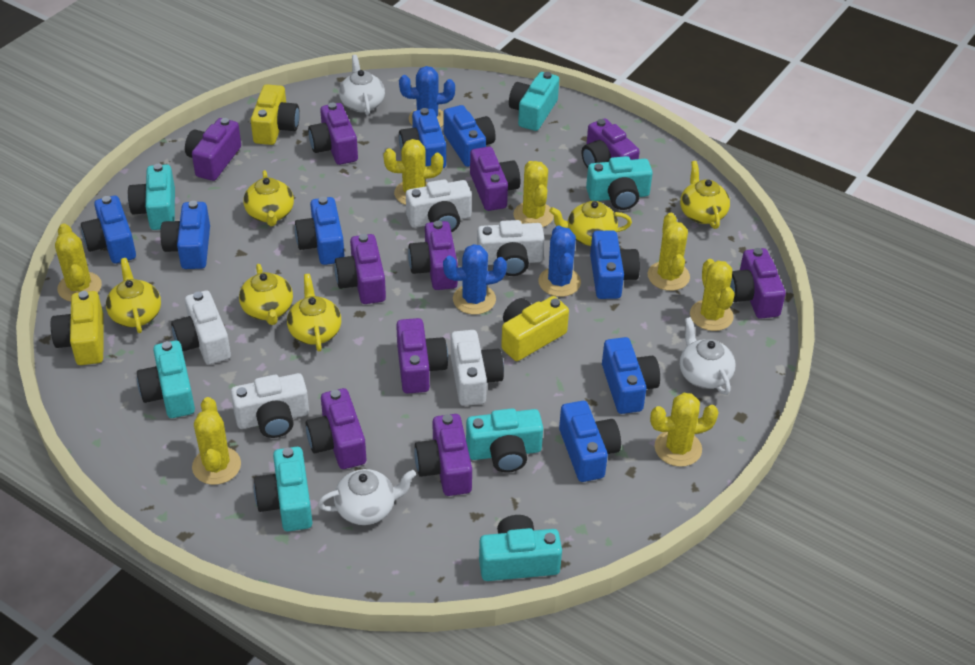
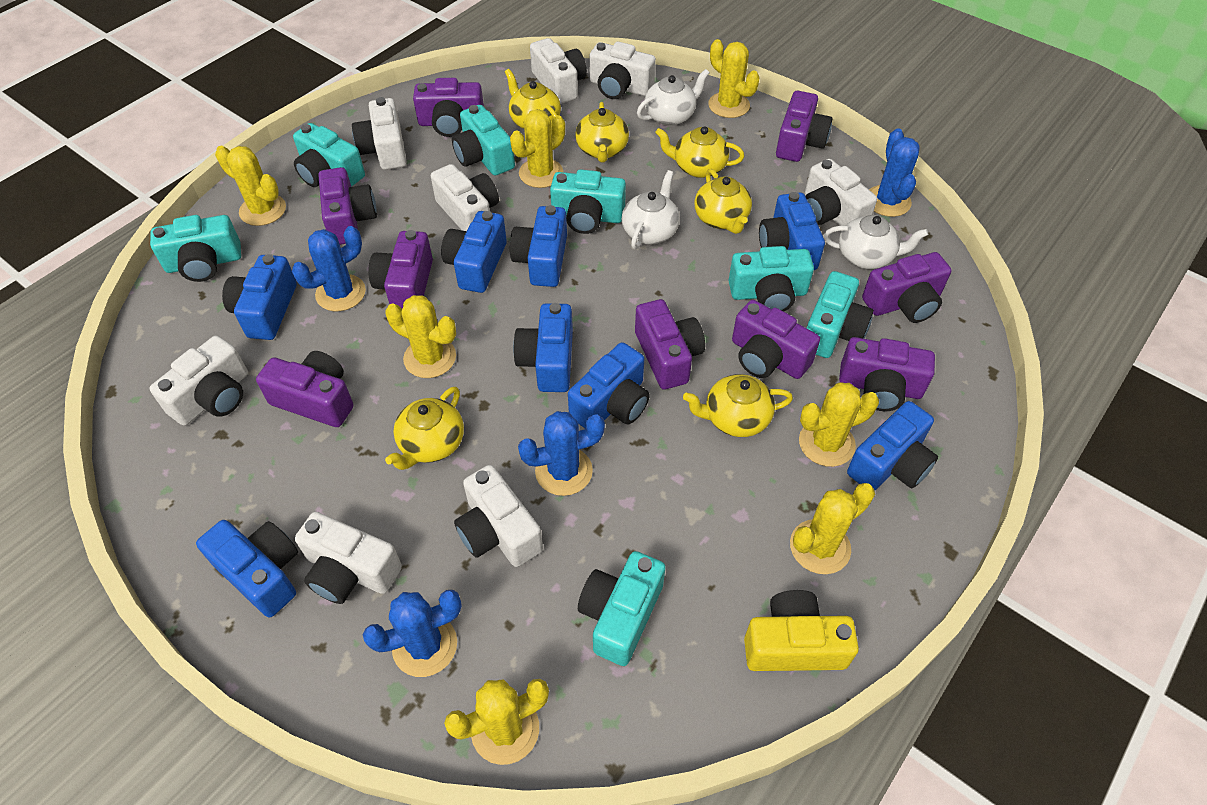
blue cactus: 3 -> 4
purple camera: 10 -> 9
white camera: 5 -> 8
yellow camera: 3 -> 1

